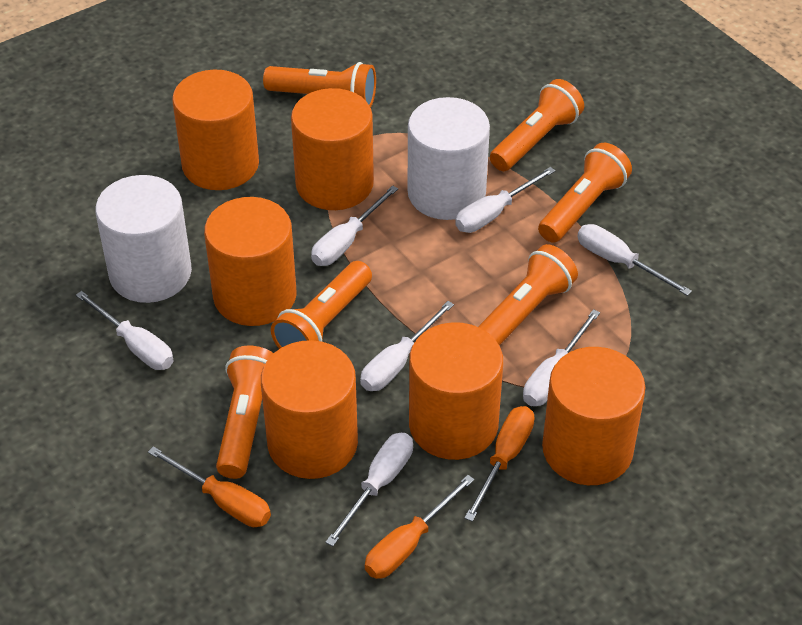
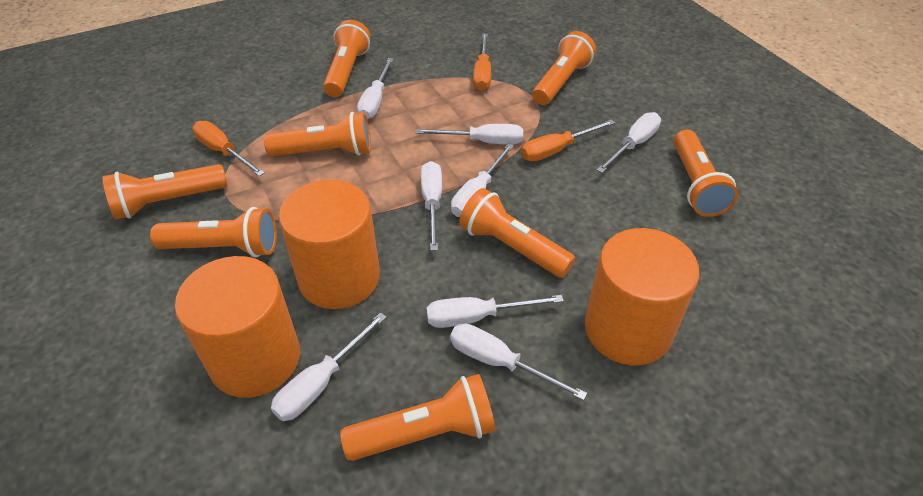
orange cylinder: 6 -> 3
orange flashlight: 6 -> 8
white cylinder: 2 -> 0
white screwdriver: 7 -> 8

